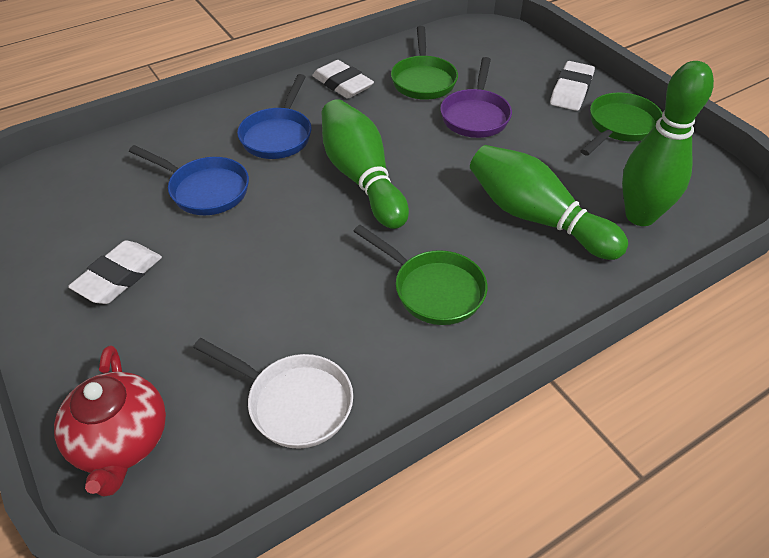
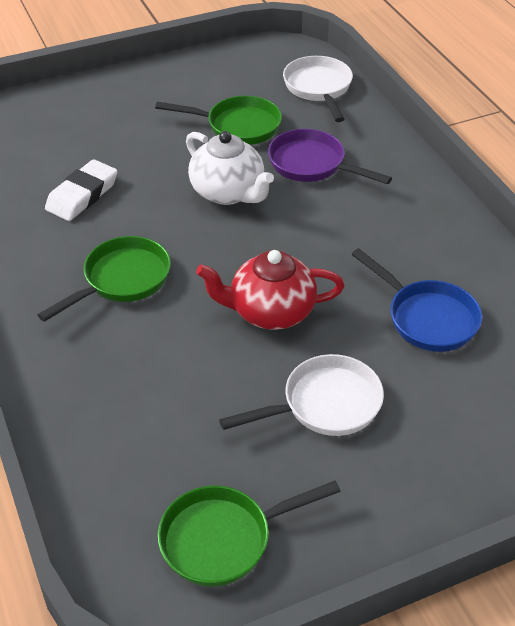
blue pan: 2 -> 1
green bowling pin: 3 -> 0
white eraser: 3 -> 1
white pan: 1 -> 2
white teapot: 0 -> 1

